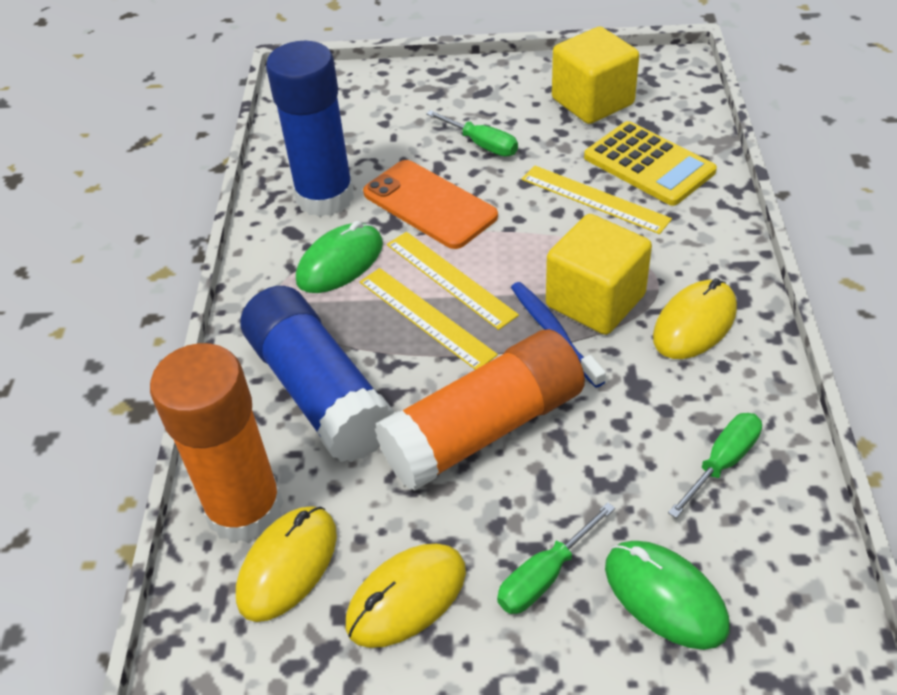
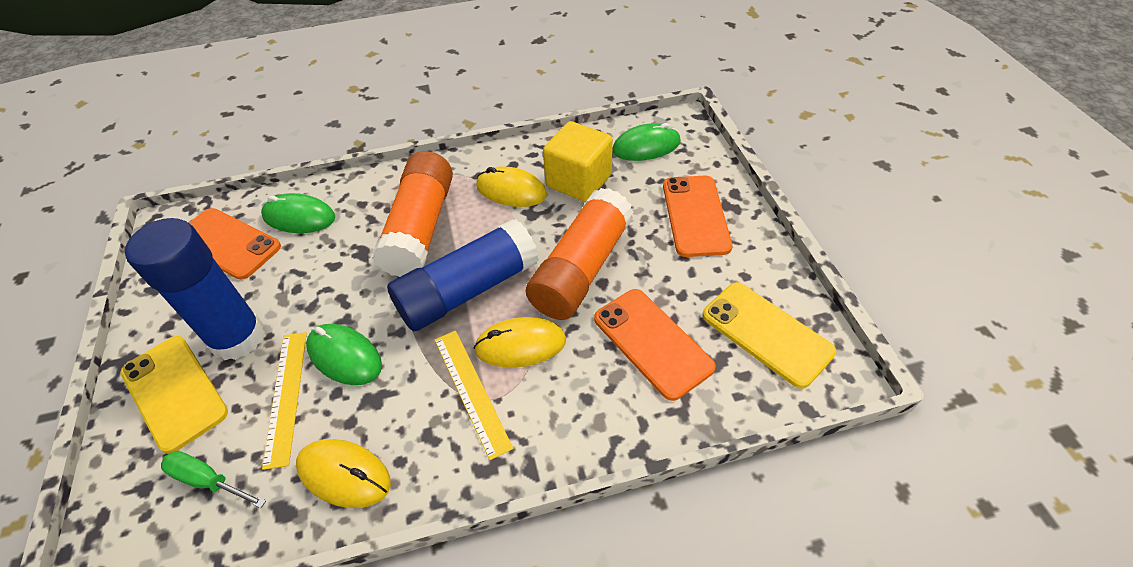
blue toothbrush: 1 -> 0
green mouse: 2 -> 3
green screwdriver: 3 -> 1
orange phone: 1 -> 3
yellow calculator: 1 -> 0
yellow cube: 2 -> 1
yellow phone: 0 -> 2
yellow ruler: 3 -> 2

